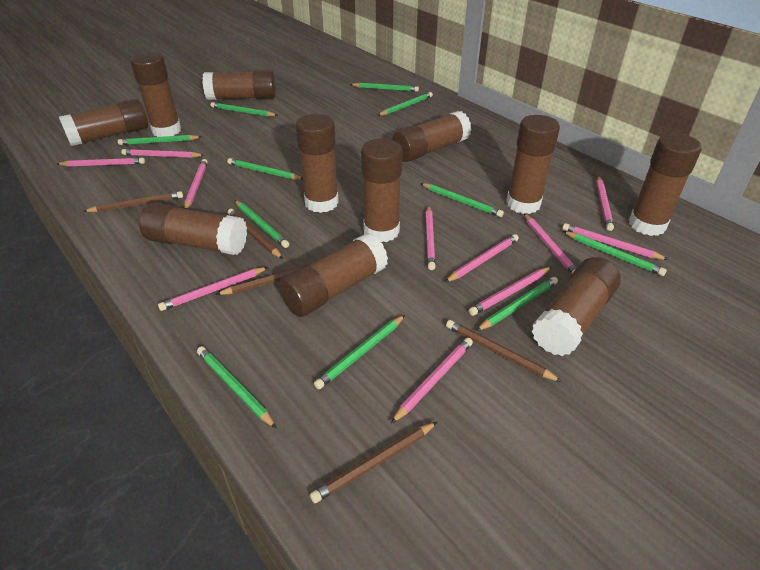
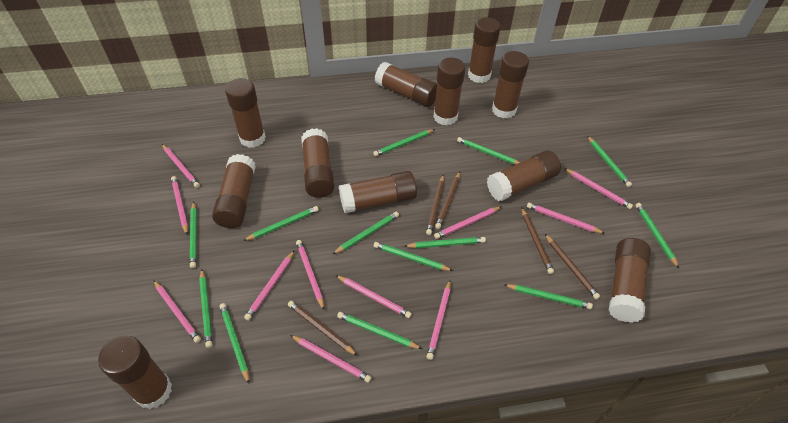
green pencil: 11 -> 13

